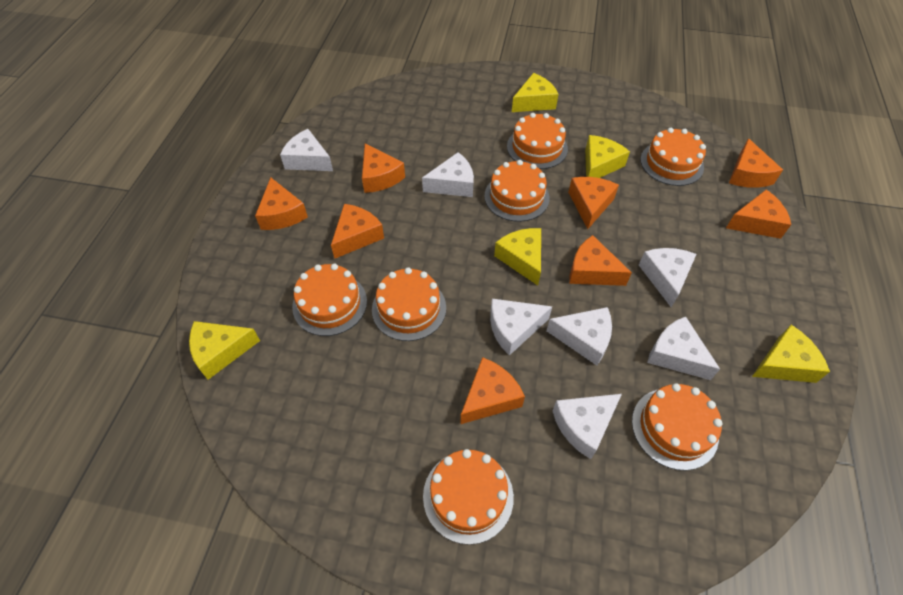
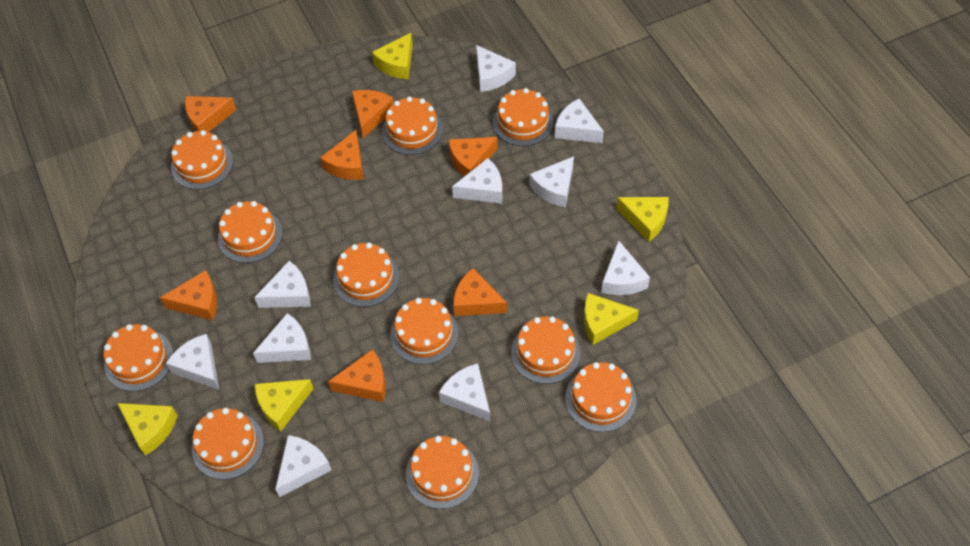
orange cake: 7 -> 11
orange cheese: 8 -> 7
white cheese: 7 -> 10

